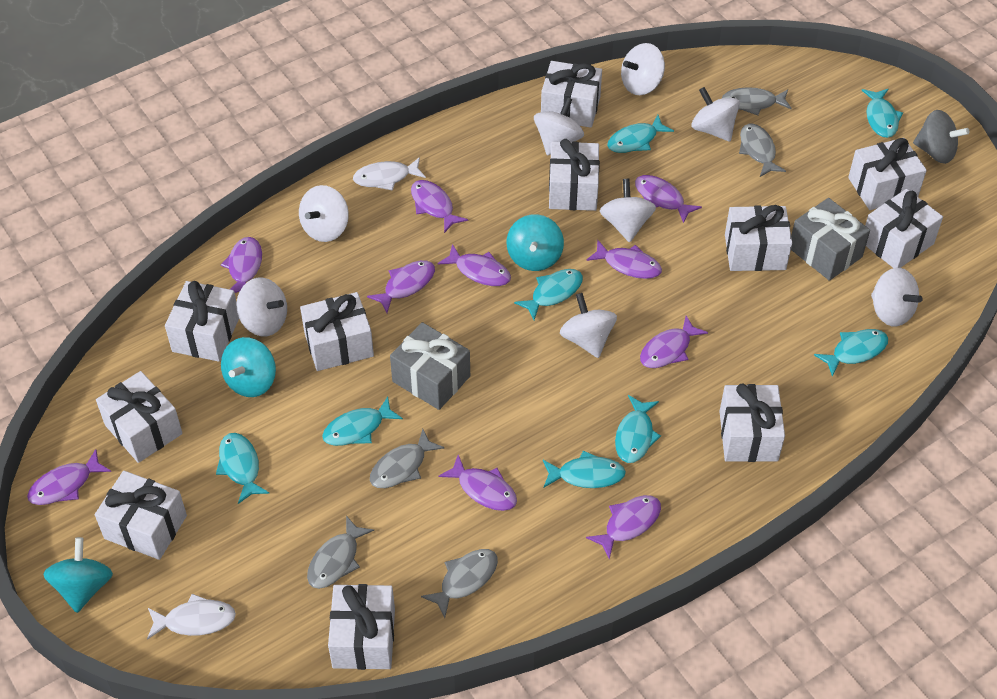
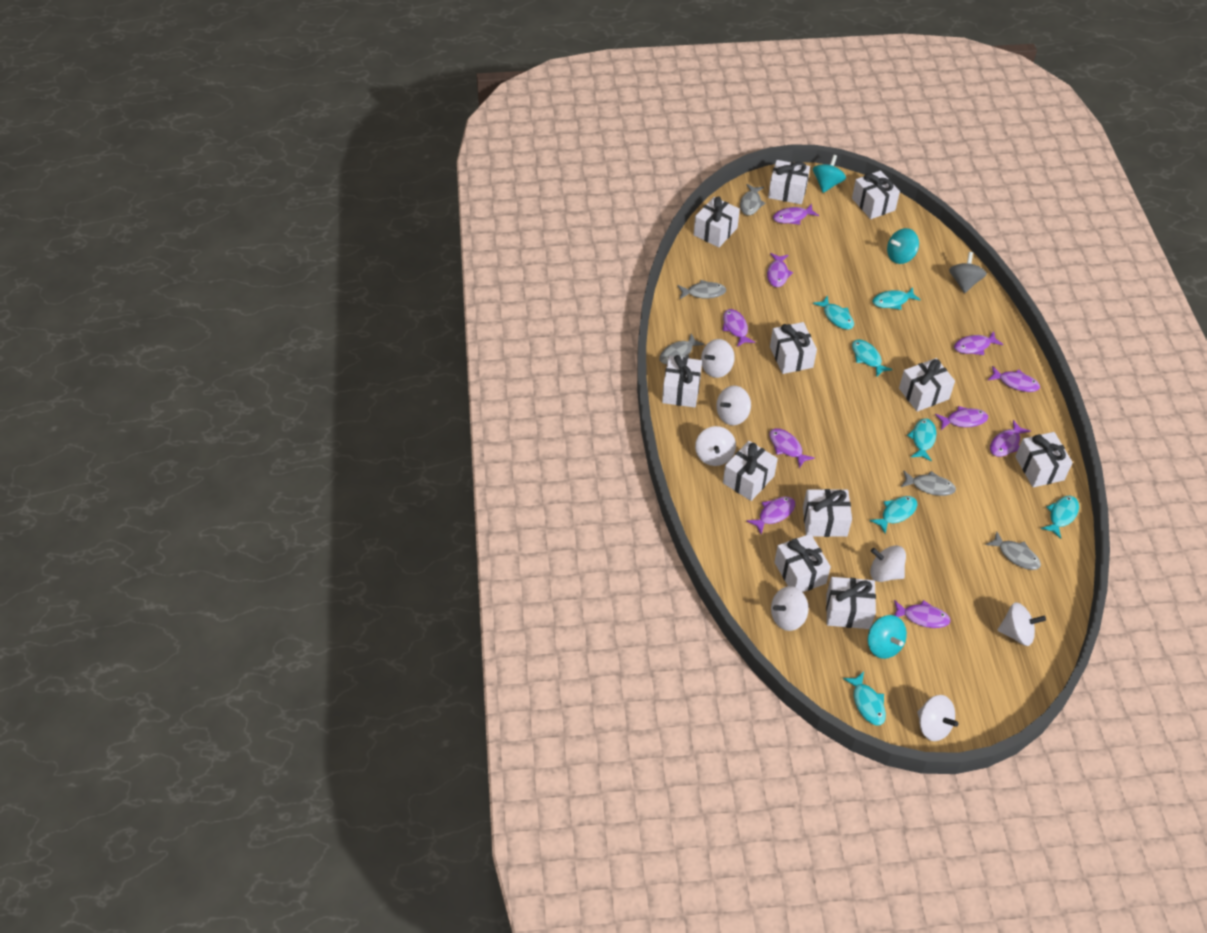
grey gift: 2 -> 0
turquoise fish: 8 -> 7
white fish: 2 -> 0
white spinning top: 8 -> 7

